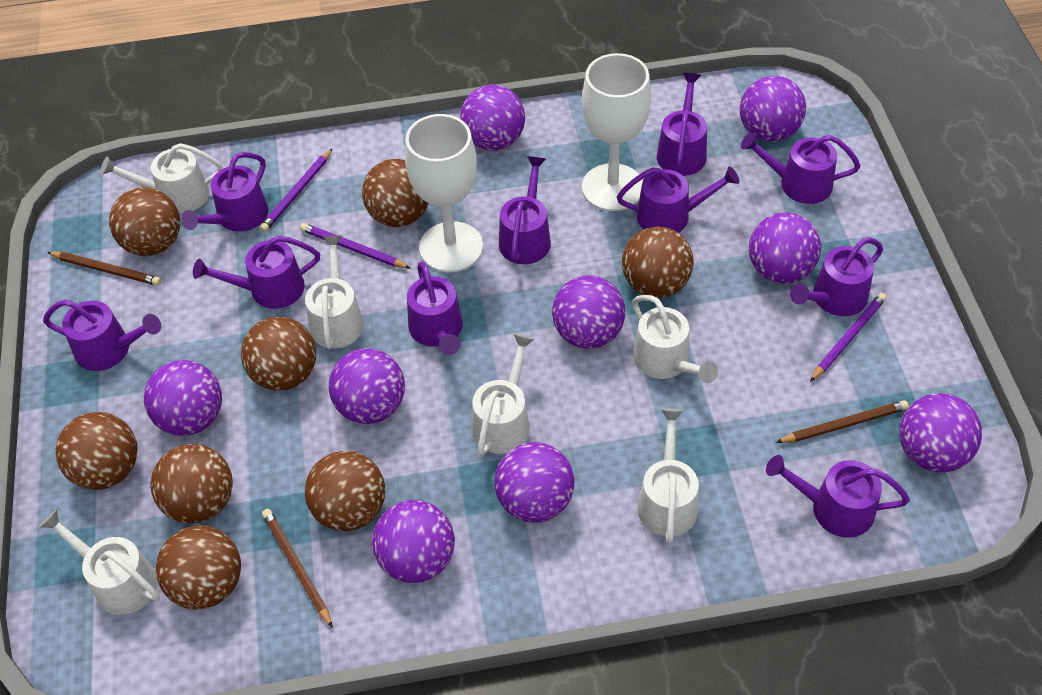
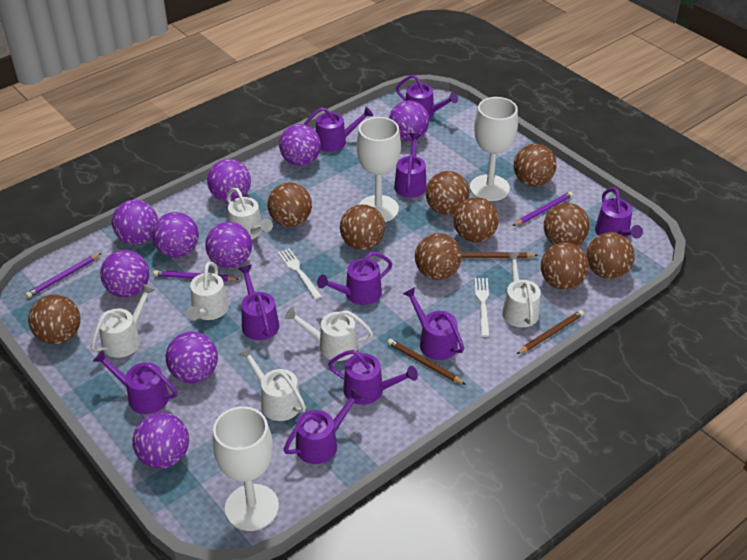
brown ball: 8 -> 10
white fork: 0 -> 2
white goblet: 2 -> 3

